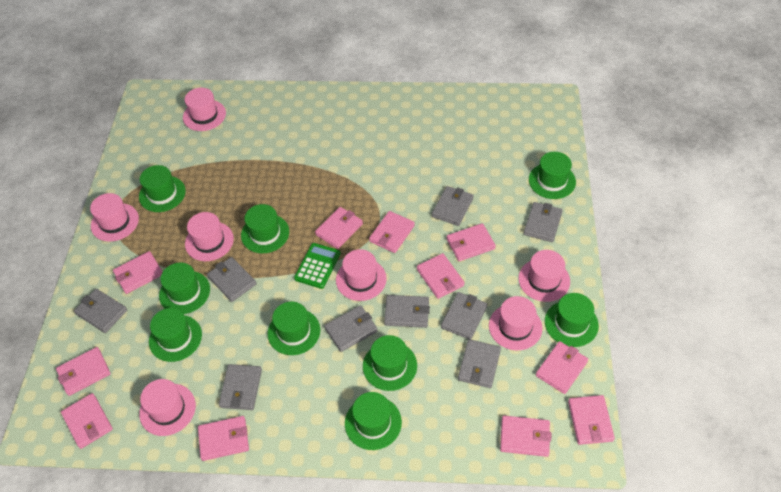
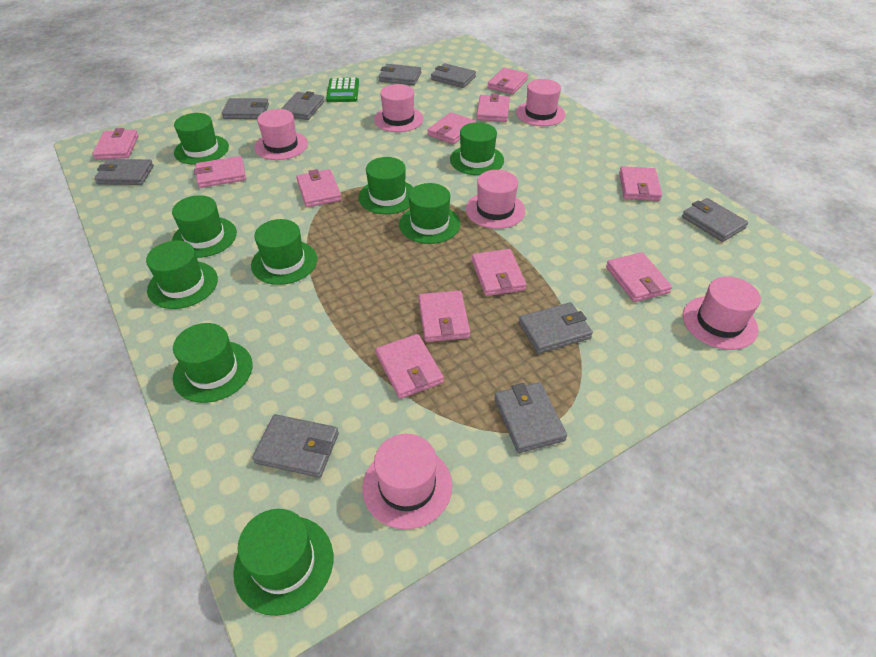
pink hat: 7 -> 6

